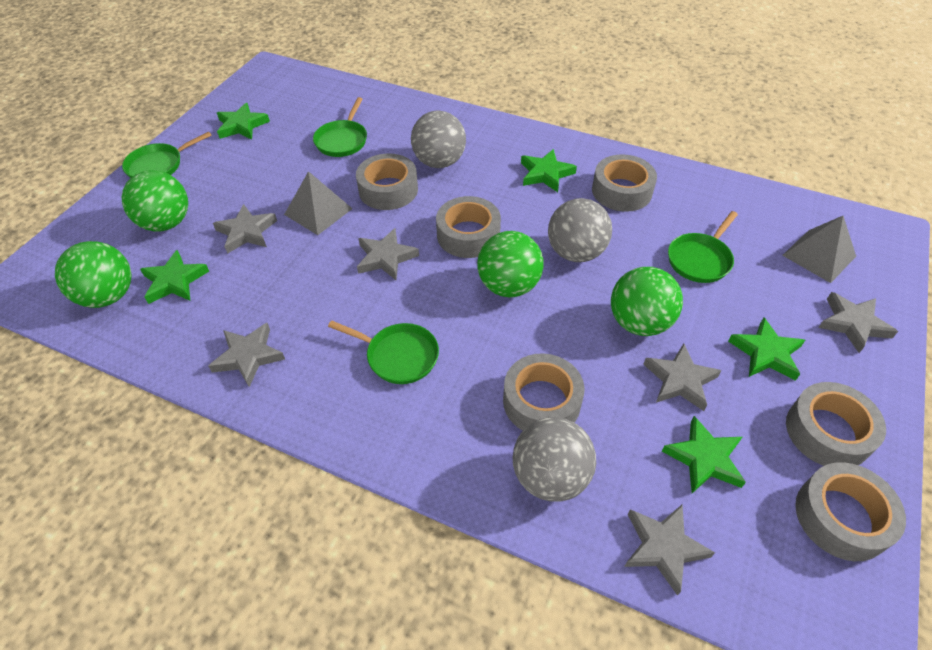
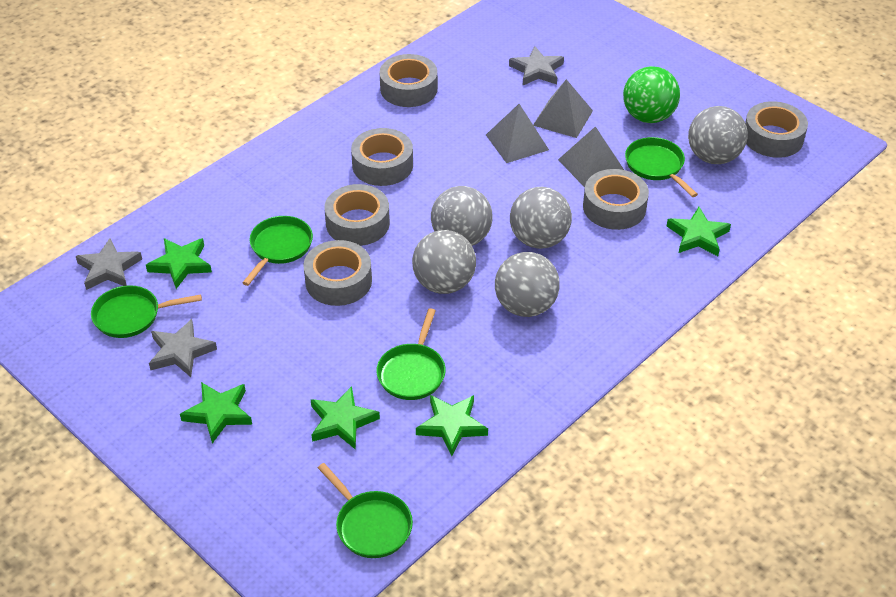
green ball: 4 -> 1
green pan: 4 -> 5
grey ball: 3 -> 5
grey pyramid: 2 -> 3
grey star: 6 -> 3

